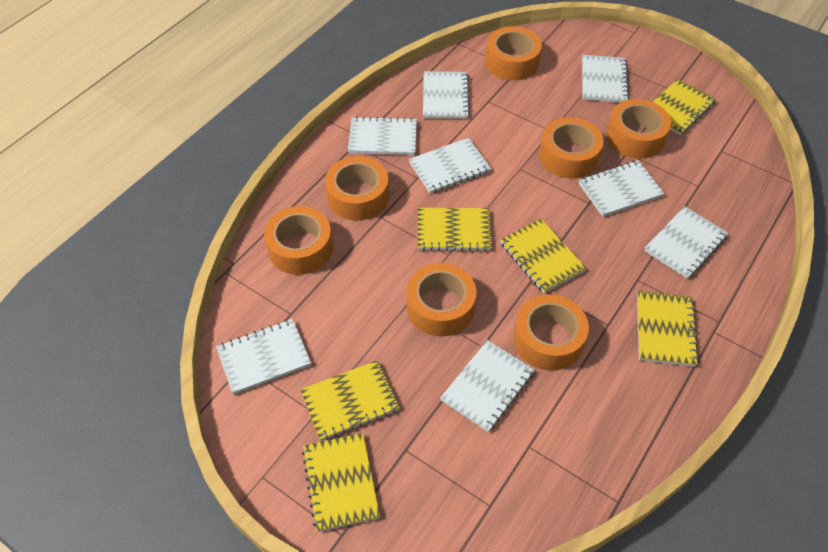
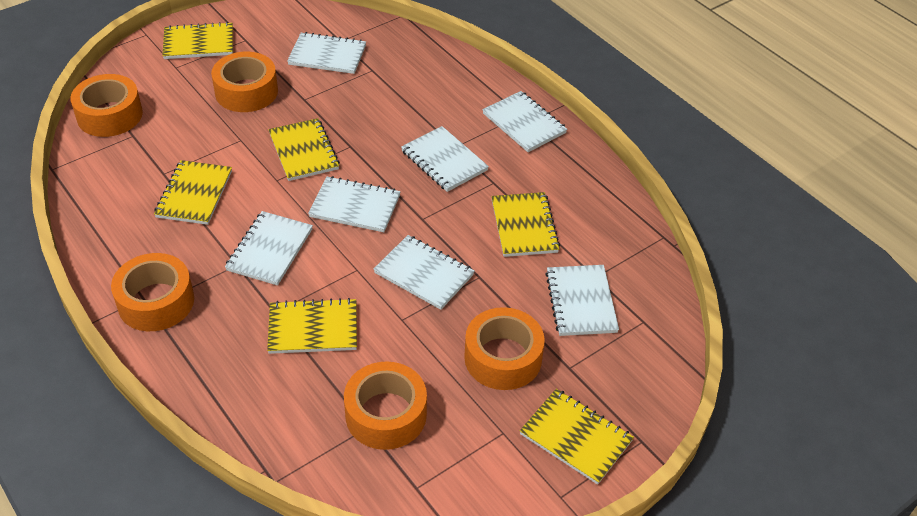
orange tape: 7 -> 5
white notebook: 8 -> 7

